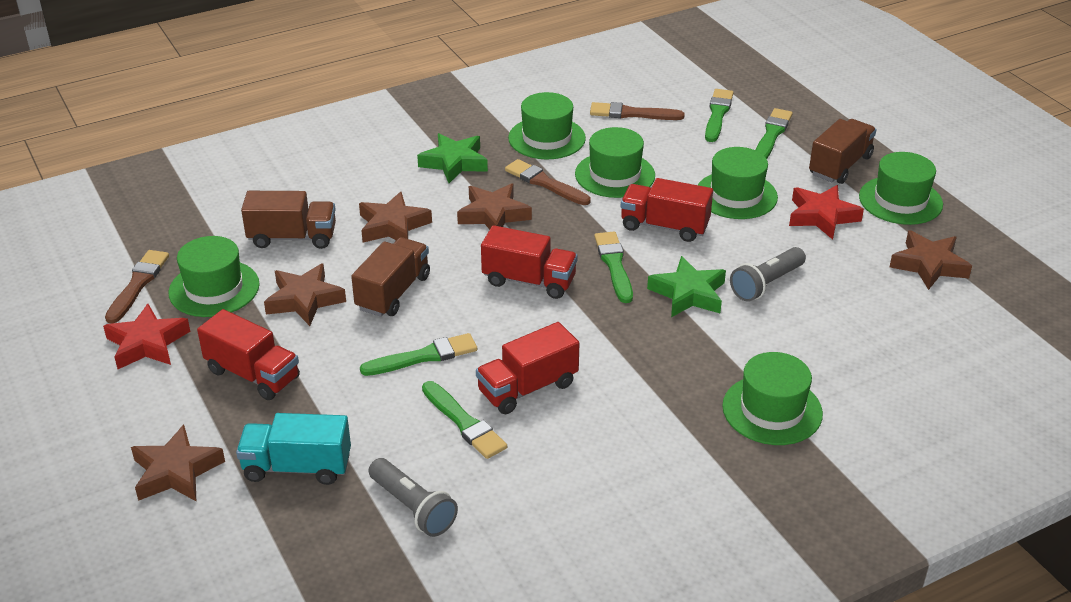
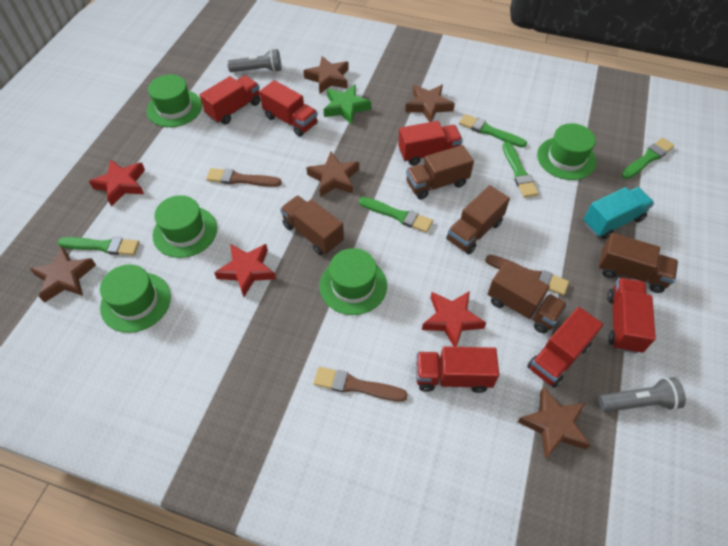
brown truck: 3 -> 5
green hat: 6 -> 5
green star: 2 -> 1
red star: 2 -> 3
red truck: 4 -> 6

